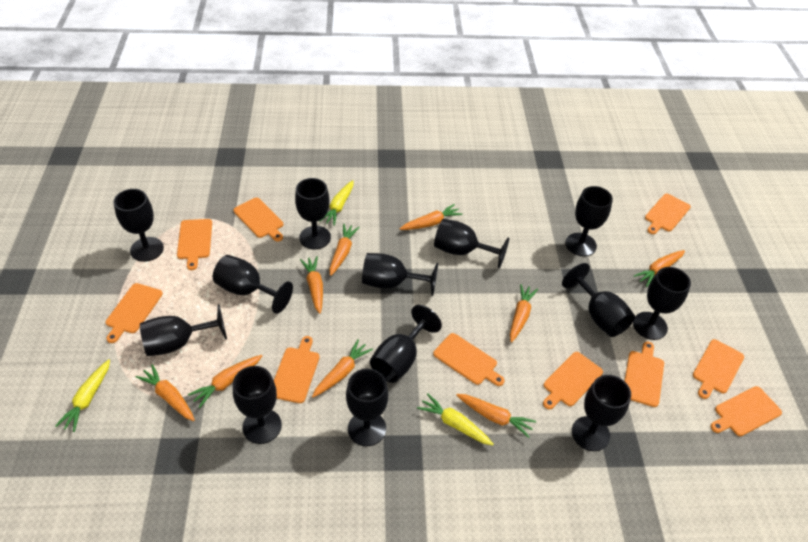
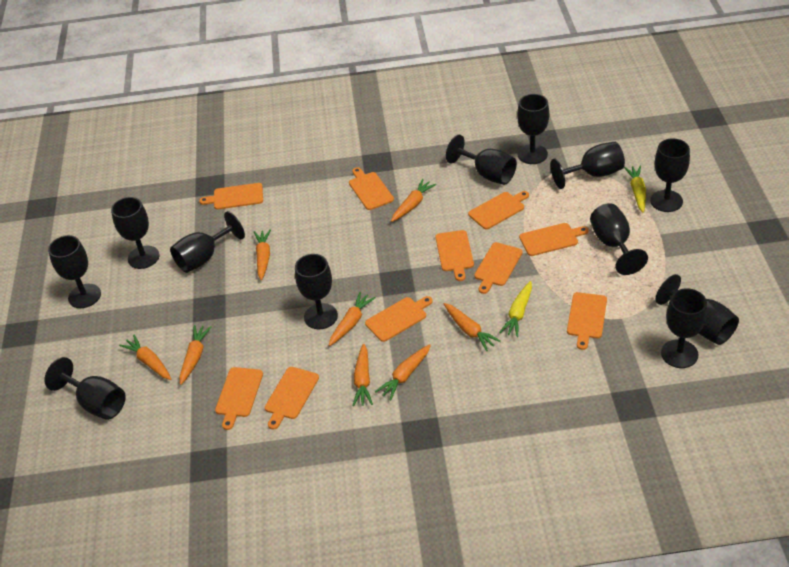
black goblet: 13 -> 12
orange carrot: 9 -> 8
yellow carrot: 3 -> 2

